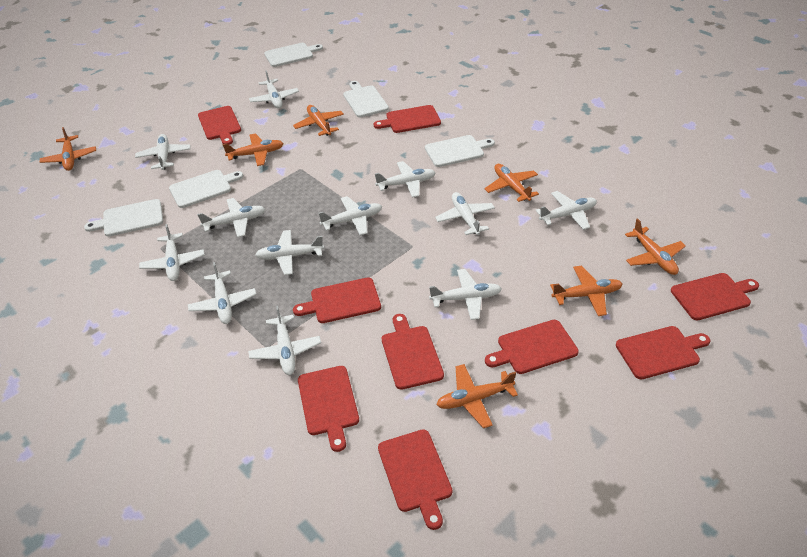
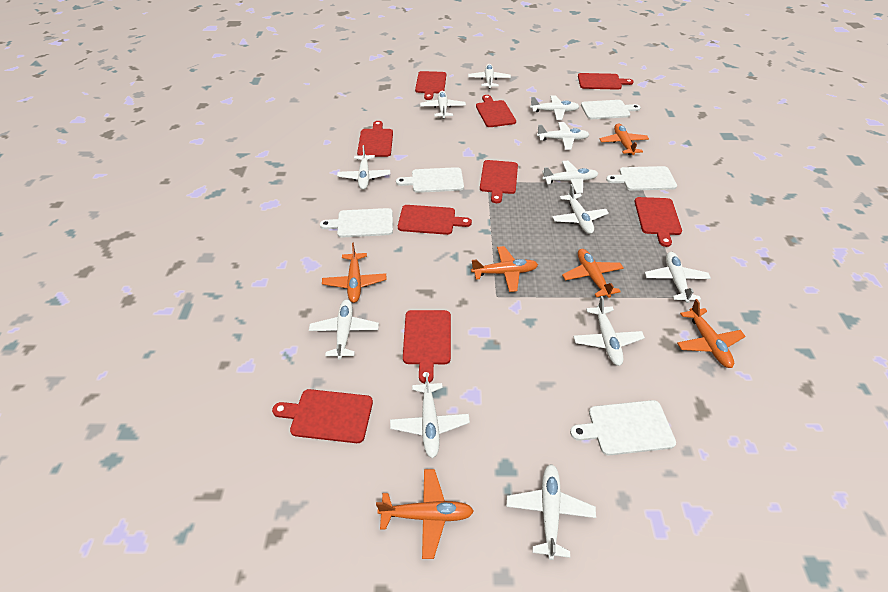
orange plane: 7 -> 6

